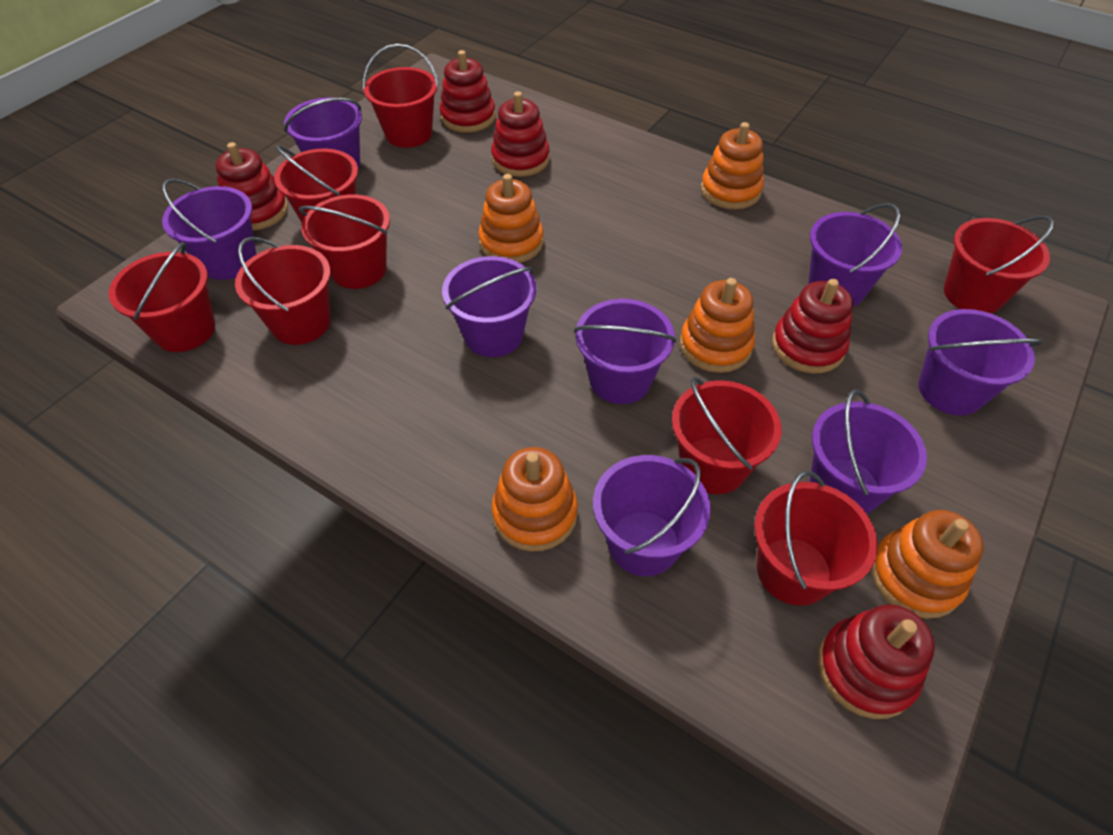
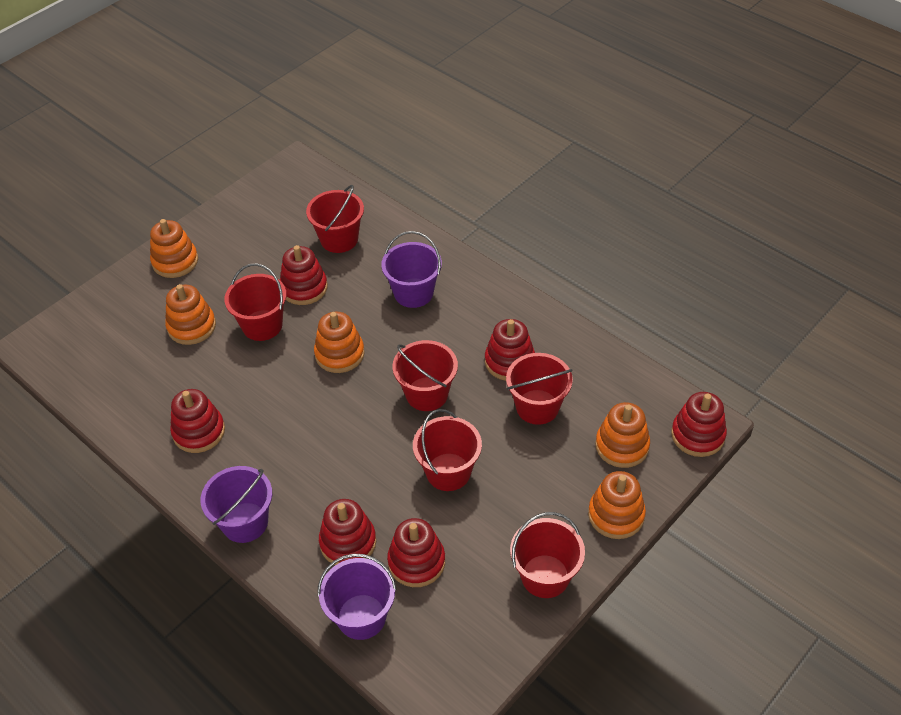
purple bucket: 8 -> 3
red bucket: 8 -> 6
red stacking toy: 5 -> 6

